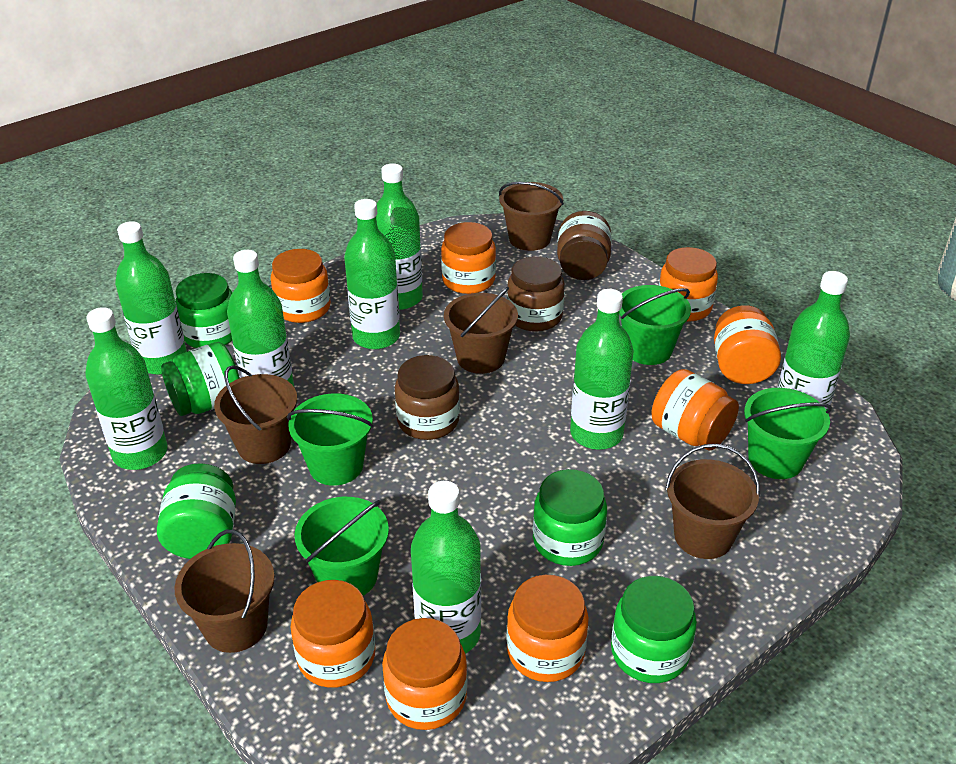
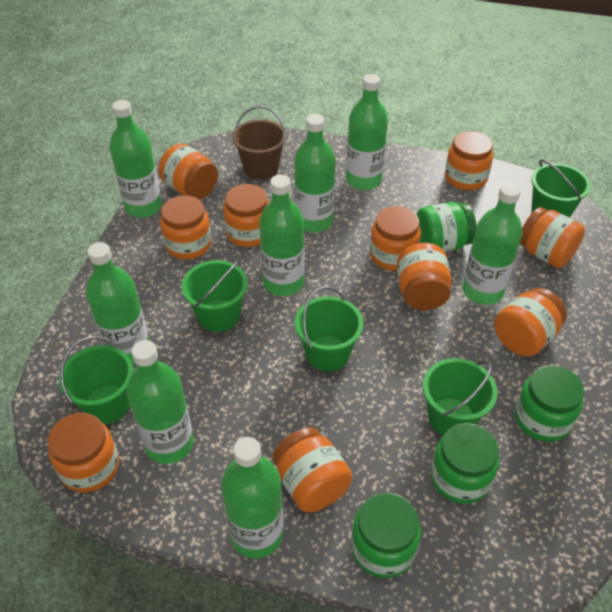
brown bucket: 5 -> 1
brown jar: 3 -> 0
green bucket: 4 -> 5
green jar: 5 -> 4
orange jar: 8 -> 10

